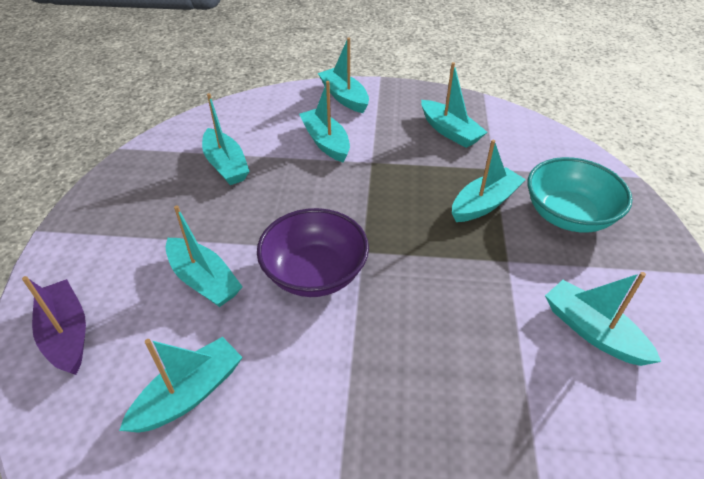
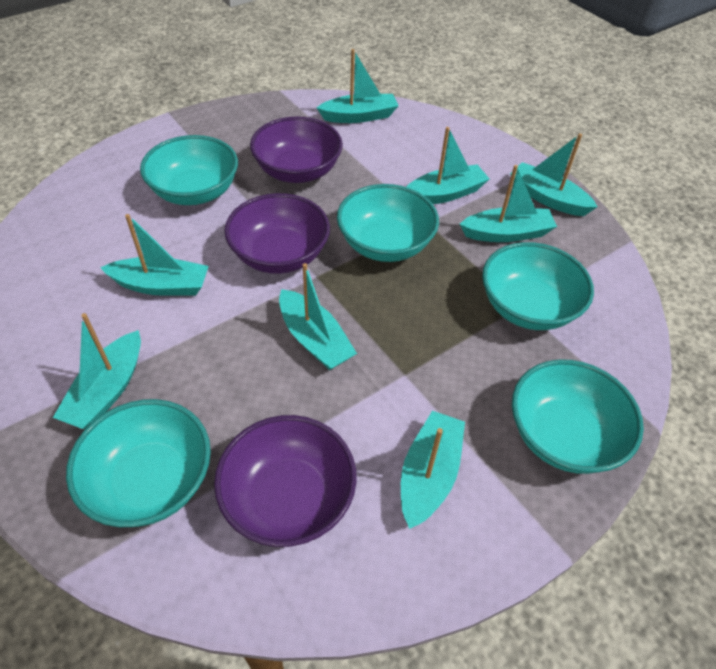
purple boat: 1 -> 0
purple bowl: 1 -> 3
turquoise bowl: 1 -> 5

